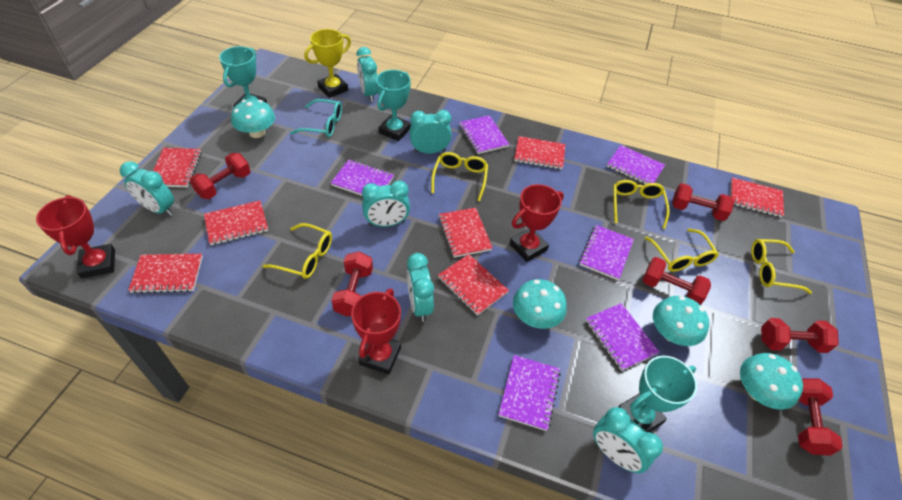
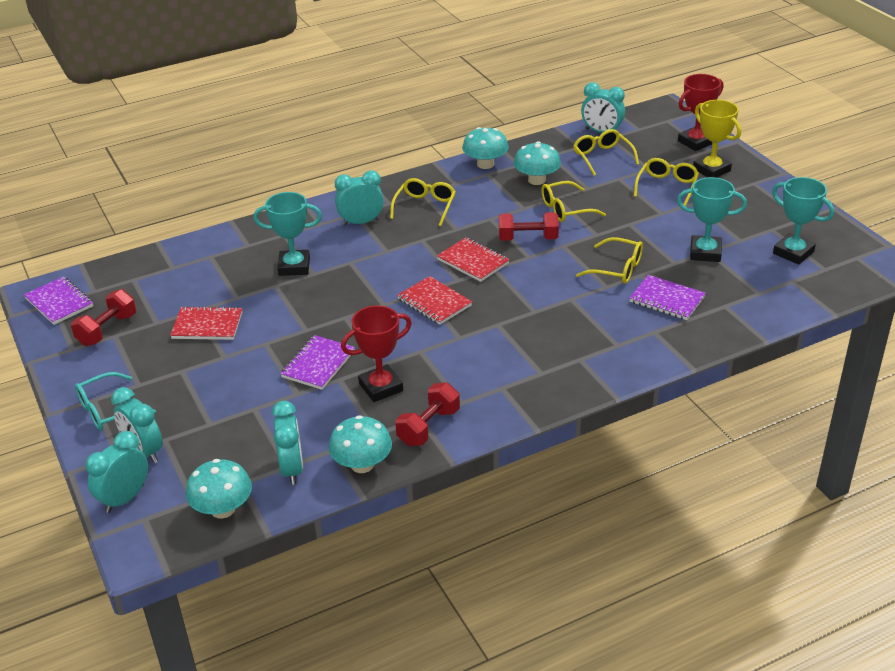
purple notebook: 6 -> 3
red dumbbell: 6 -> 3
red notebook: 7 -> 3
red trophy: 3 -> 2
turquoise clock: 6 -> 5

